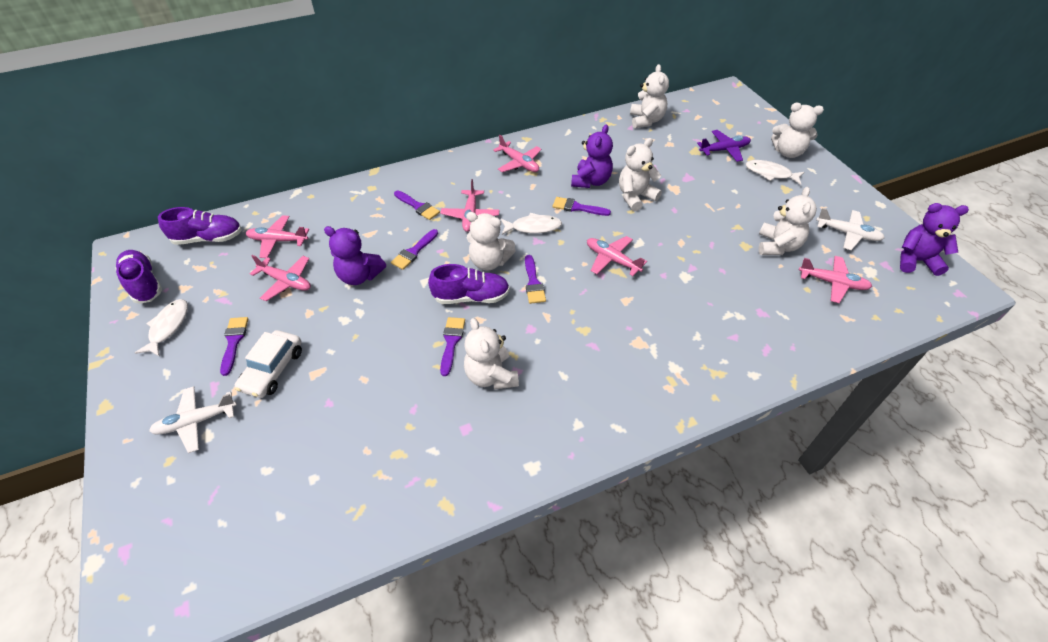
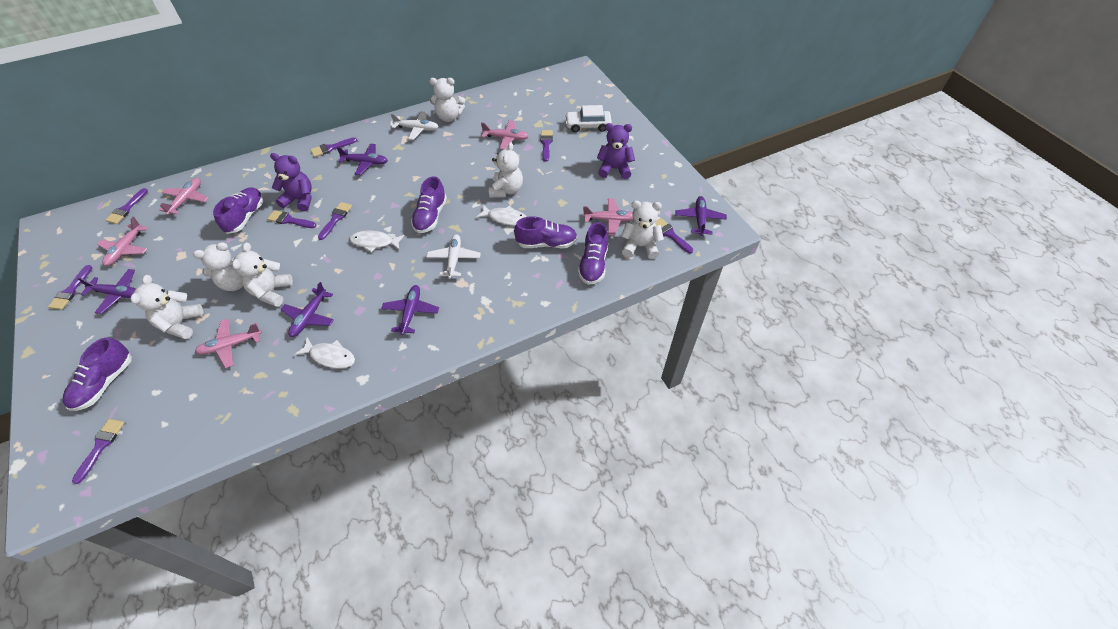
pink plane: 6 -> 5
purple brush: 6 -> 8
purple plane: 1 -> 5
purple shoe: 3 -> 5
purple teddy bear: 3 -> 2

